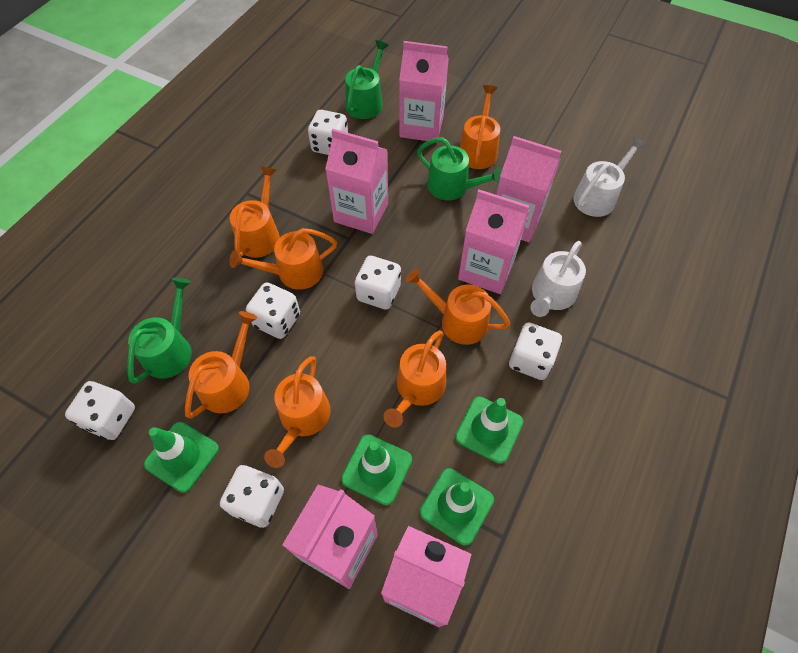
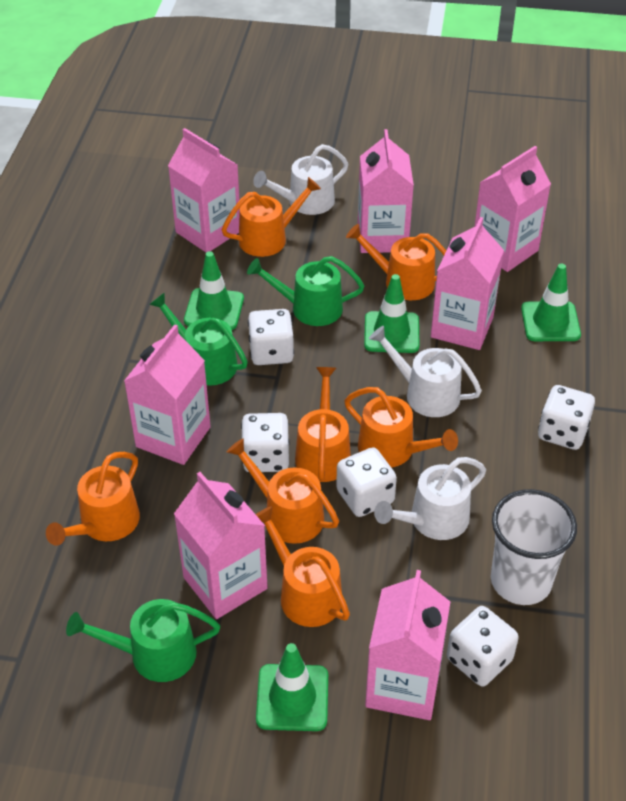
pink carton: 6 -> 7
white cup: 0 -> 1
white dice: 6 -> 5
white watering can: 2 -> 3

